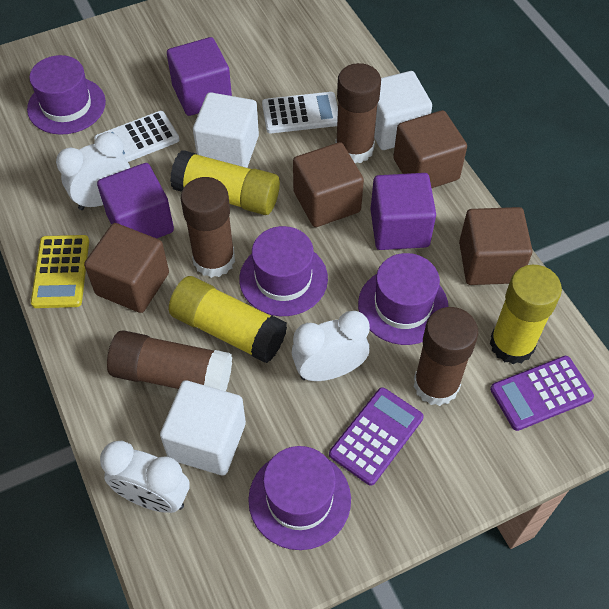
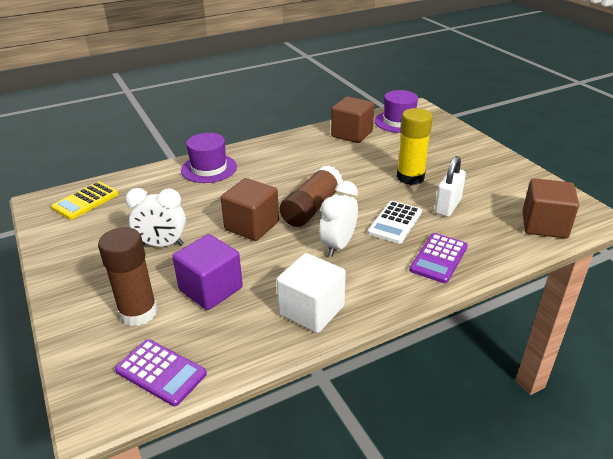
brown cube: 4 -> 3
brown glue stick: 4 -> 2
purple cube: 3 -> 1
purple hat: 4 -> 2
white calculator: 2 -> 1
white clock: 3 -> 2
white cube: 3 -> 1
white padlock: 0 -> 1
yellow glue stick: 3 -> 1

